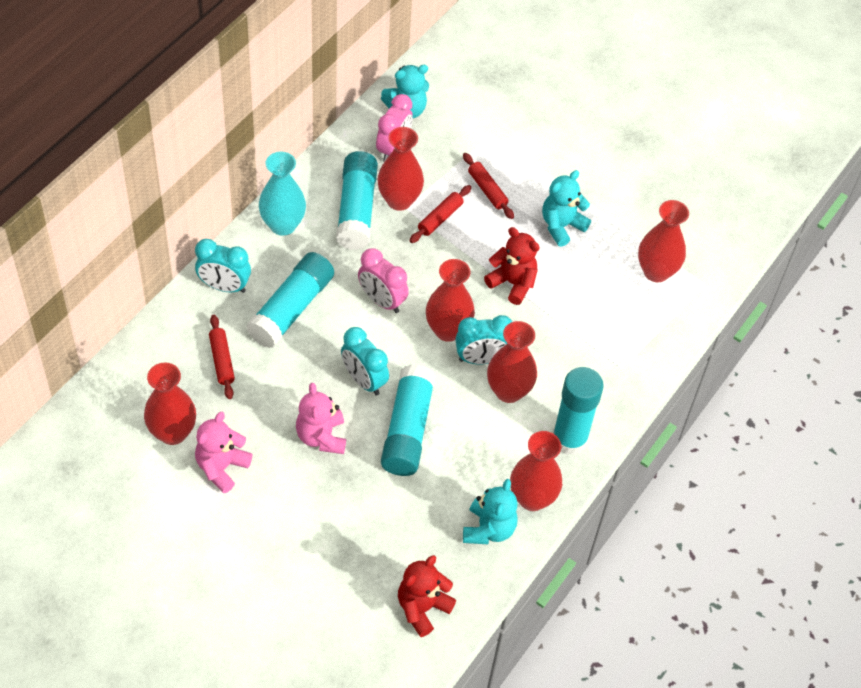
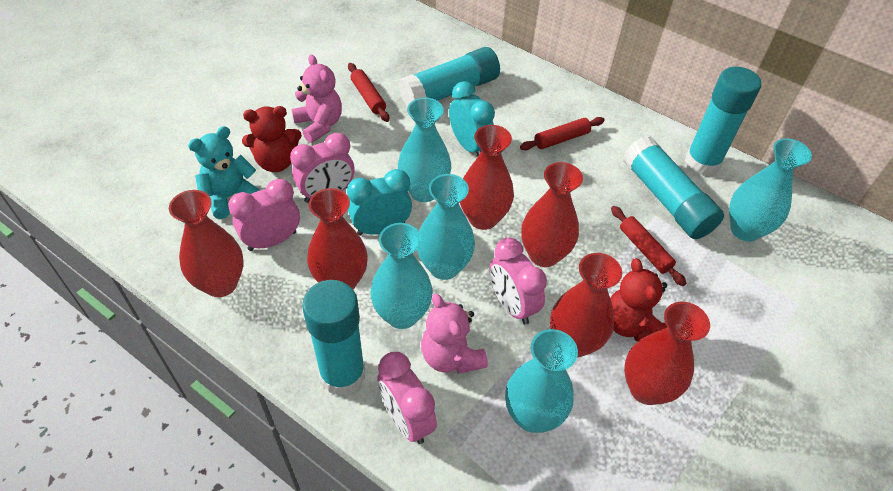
pink clock: 2 -> 4
turquoise clock: 3 -> 2
turquoise teddy bear: 3 -> 1
turquoise vase: 1 -> 5

